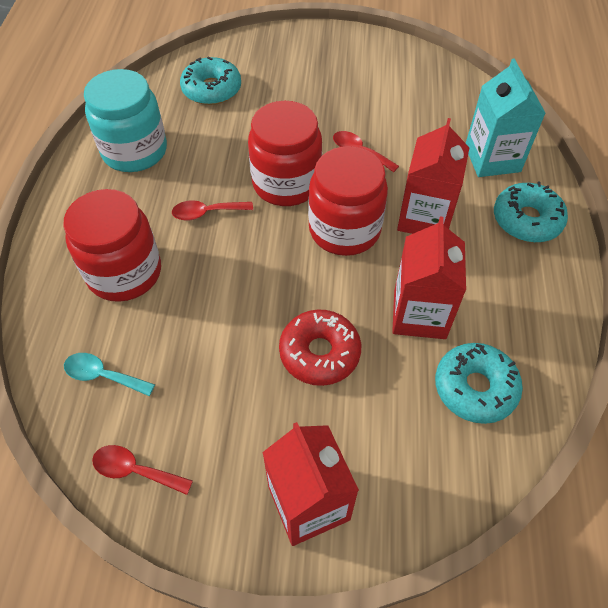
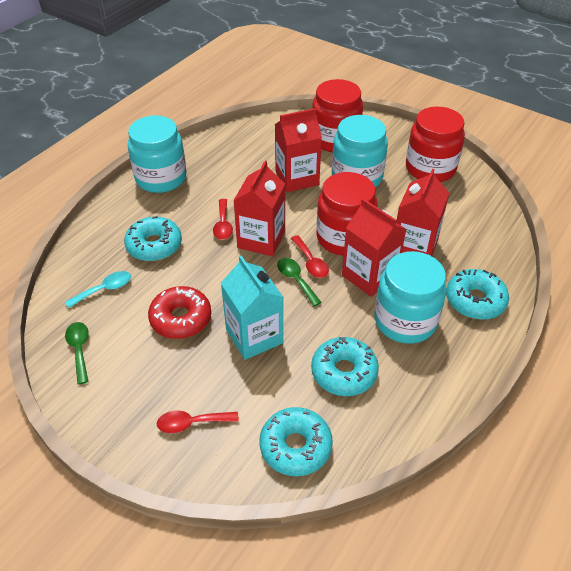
green spoon: 0 -> 2
red carton: 3 -> 4
turquoise donut: 3 -> 4
turquoise jar: 1 -> 3

